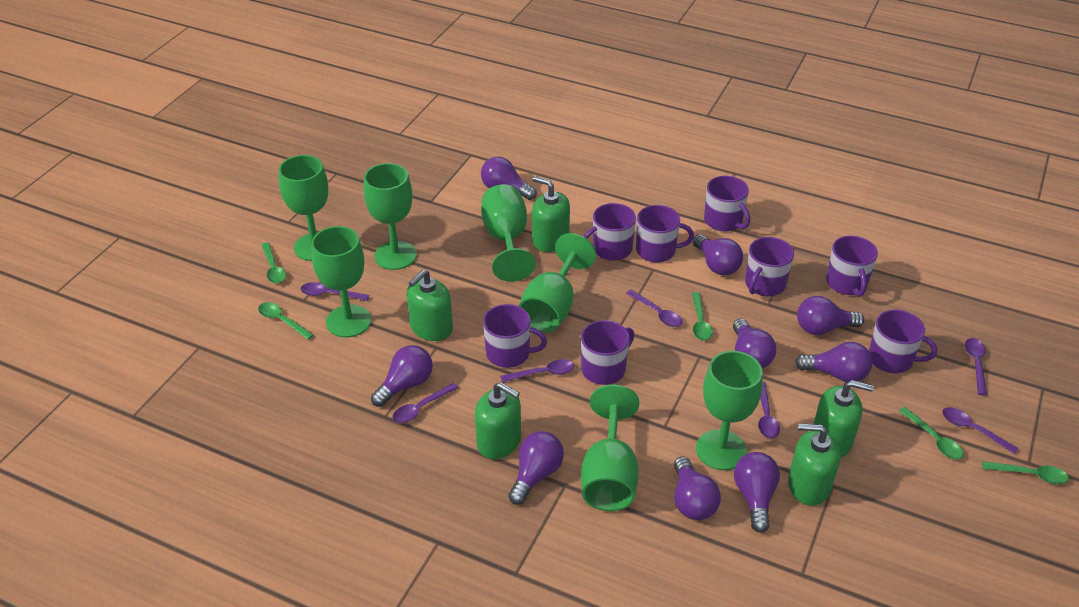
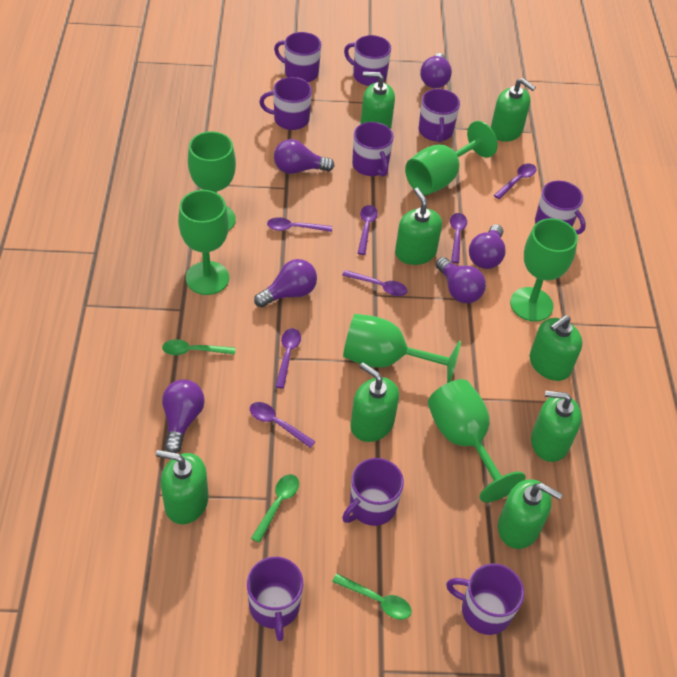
green goblet: 7 -> 6
green soap dispenser: 5 -> 8
green spoon: 5 -> 3
purple light bulb: 9 -> 6
purple mug: 8 -> 9

